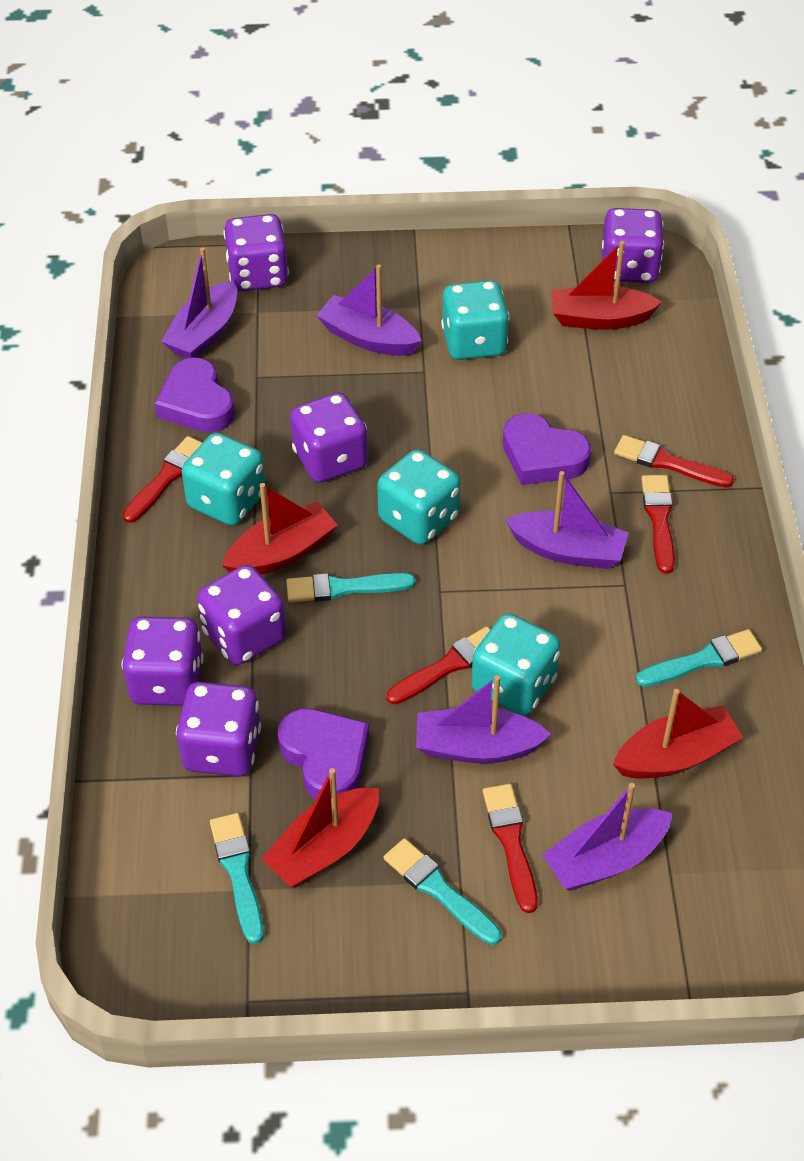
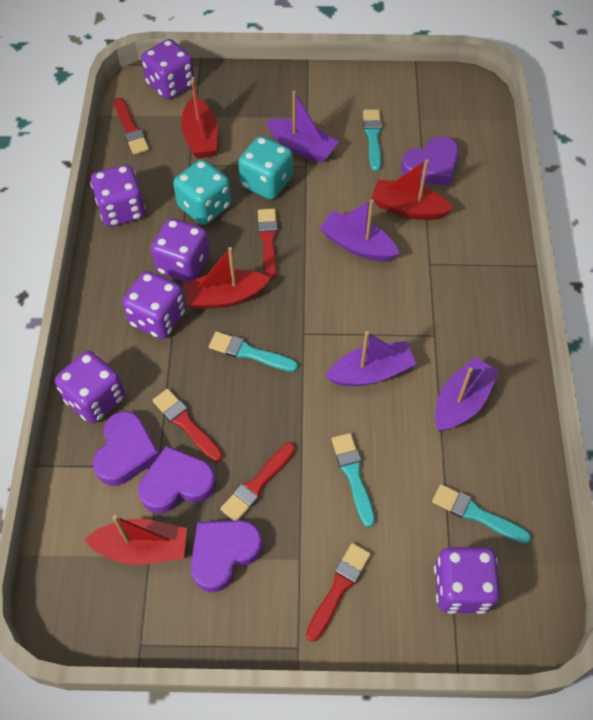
purple boat: 5 -> 4
purple heart: 3 -> 4
turquoise dice: 4 -> 2

